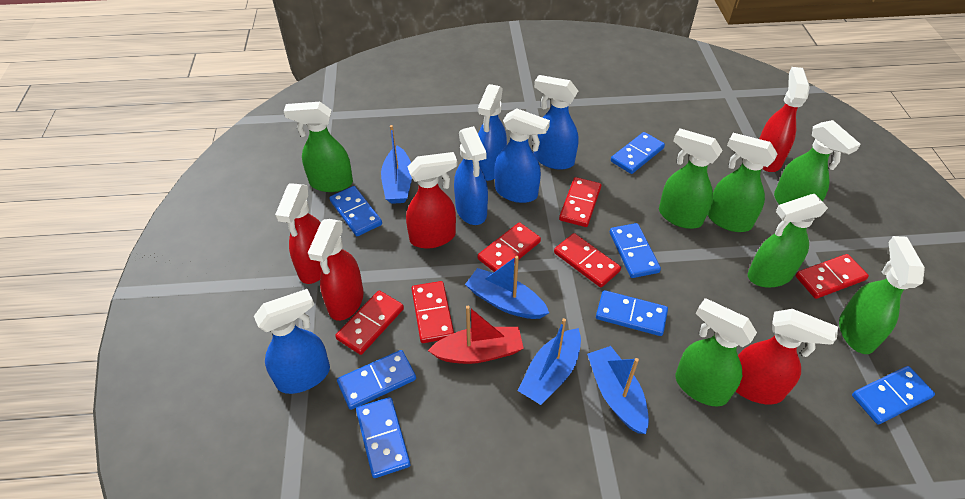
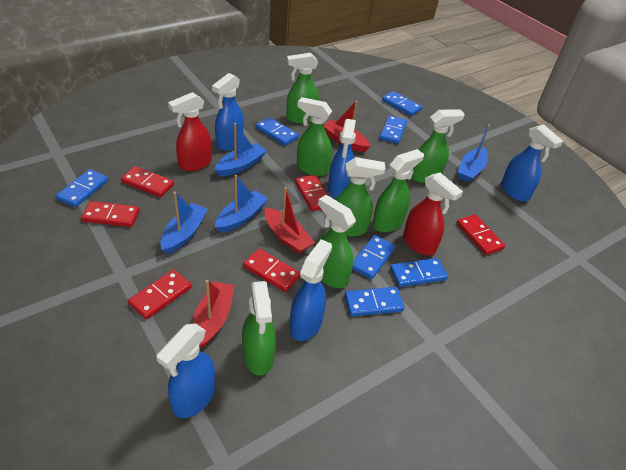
red boat: 1 -> 3
red spray bottle: 5 -> 2

